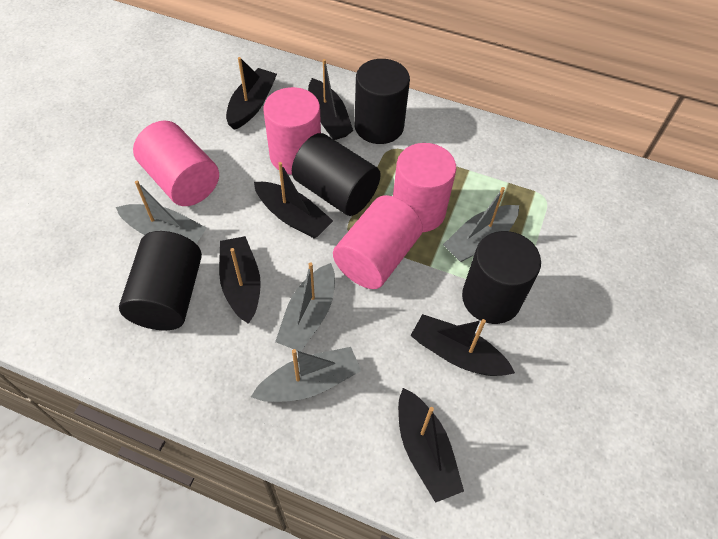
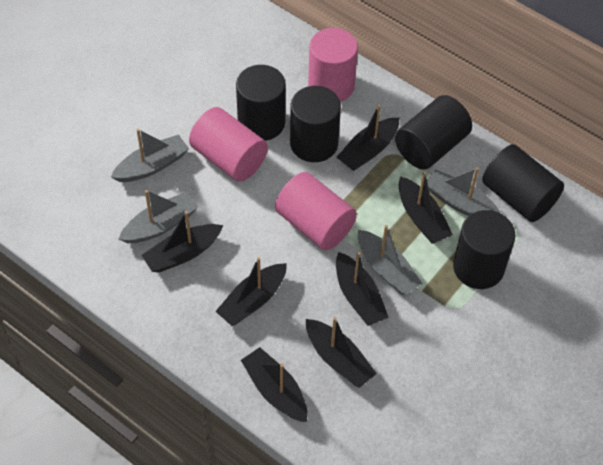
black boat: 6 -> 7
black cylinder: 4 -> 5
pink cylinder: 4 -> 3

